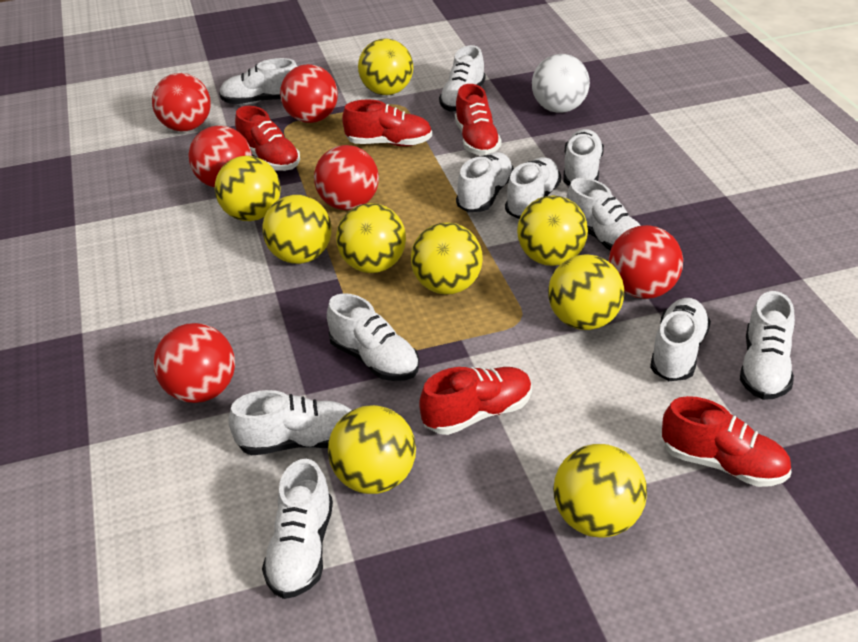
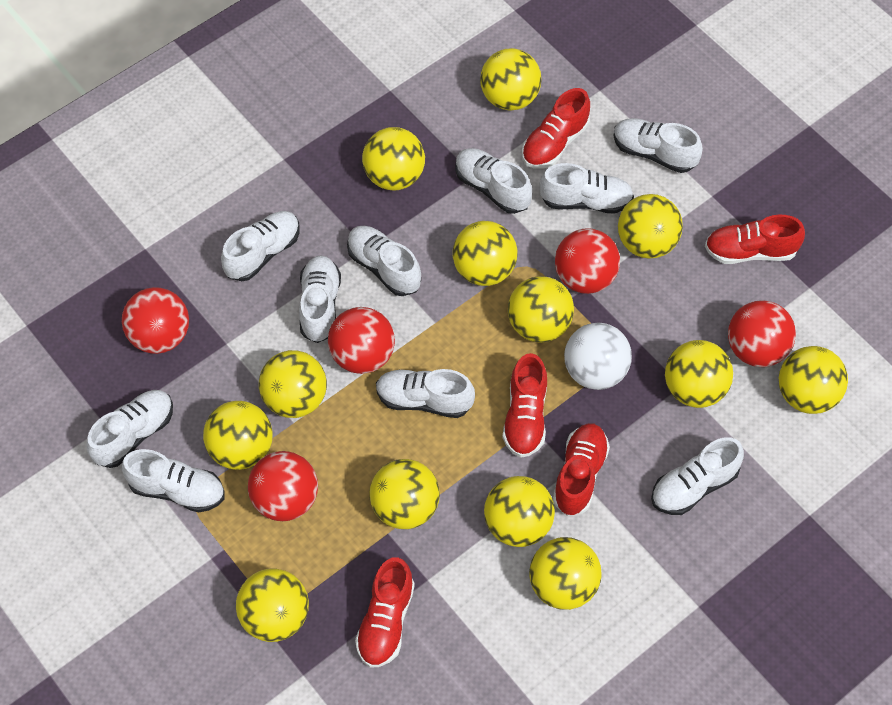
red ball: 6 -> 5
white shoe: 11 -> 10
yellow ball: 9 -> 13

